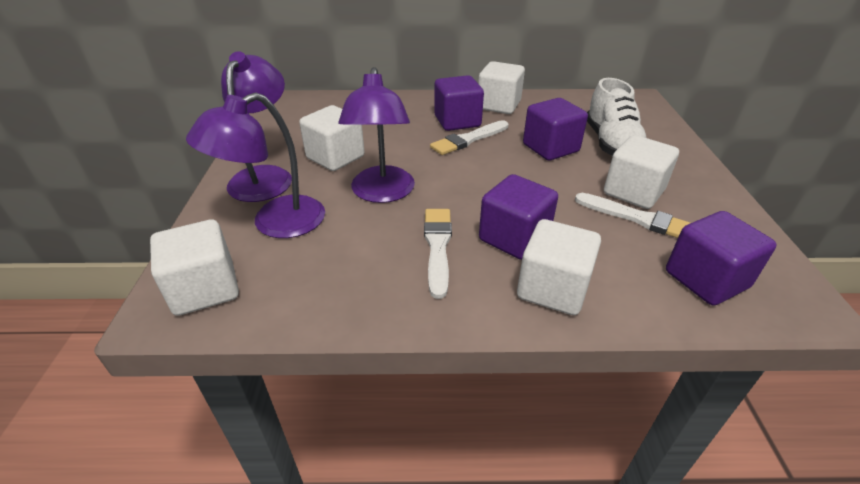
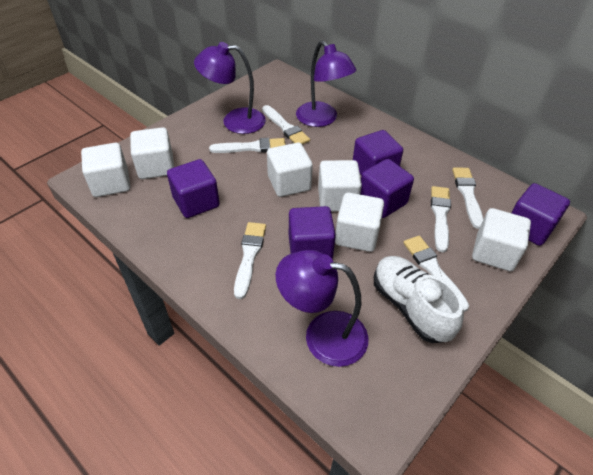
purple cube: 4 -> 5
white brush: 3 -> 6
white cube: 5 -> 6

